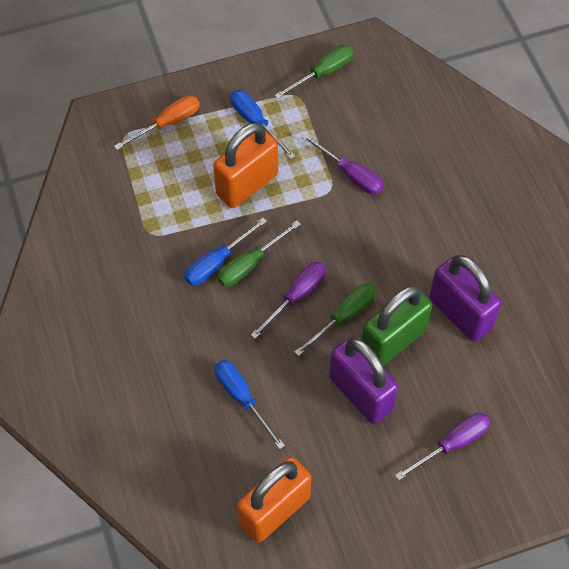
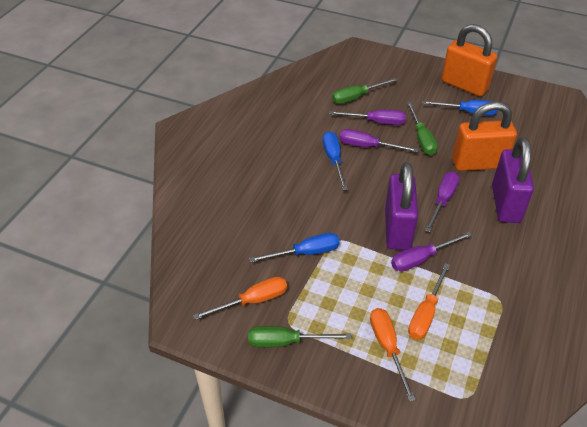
green padlock: 1 -> 0
orange screwdriver: 1 -> 3
purple screwdriver: 3 -> 4

